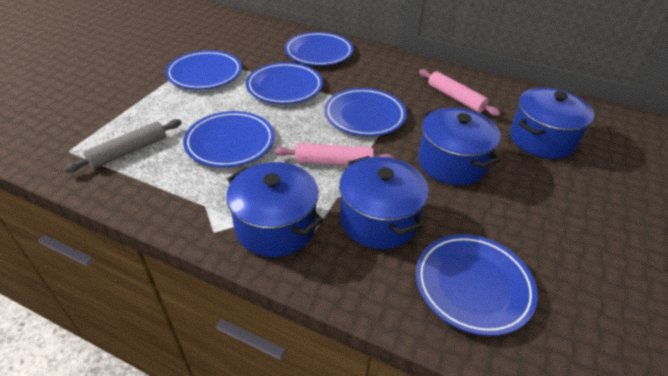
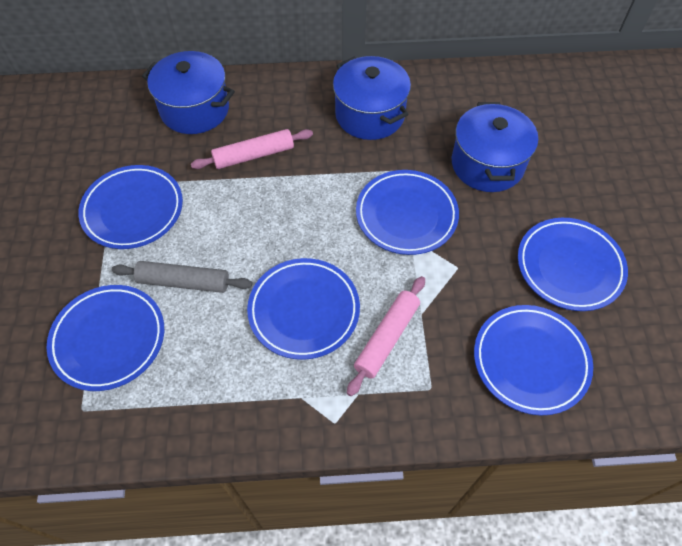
blue pot: 4 -> 3

